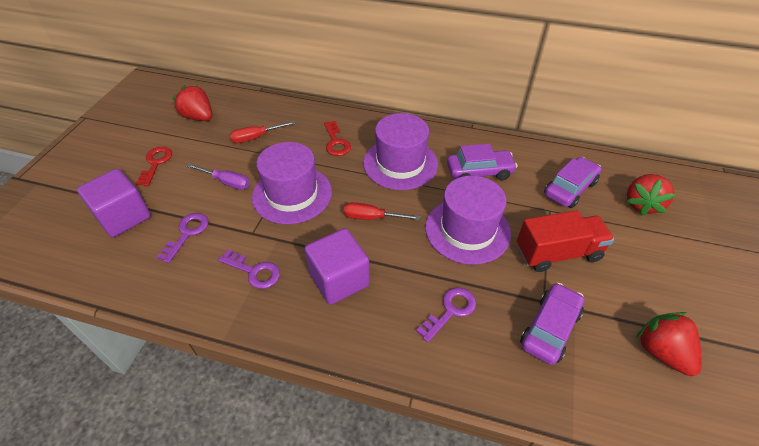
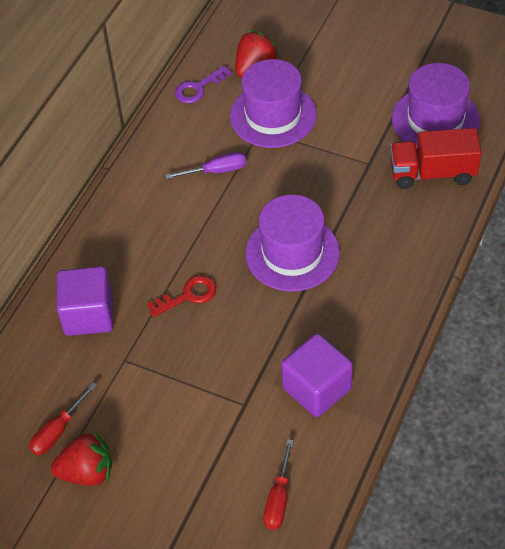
purple car: 3 -> 0
purple key: 3 -> 1
red key: 2 -> 1
red strawberry: 3 -> 2

